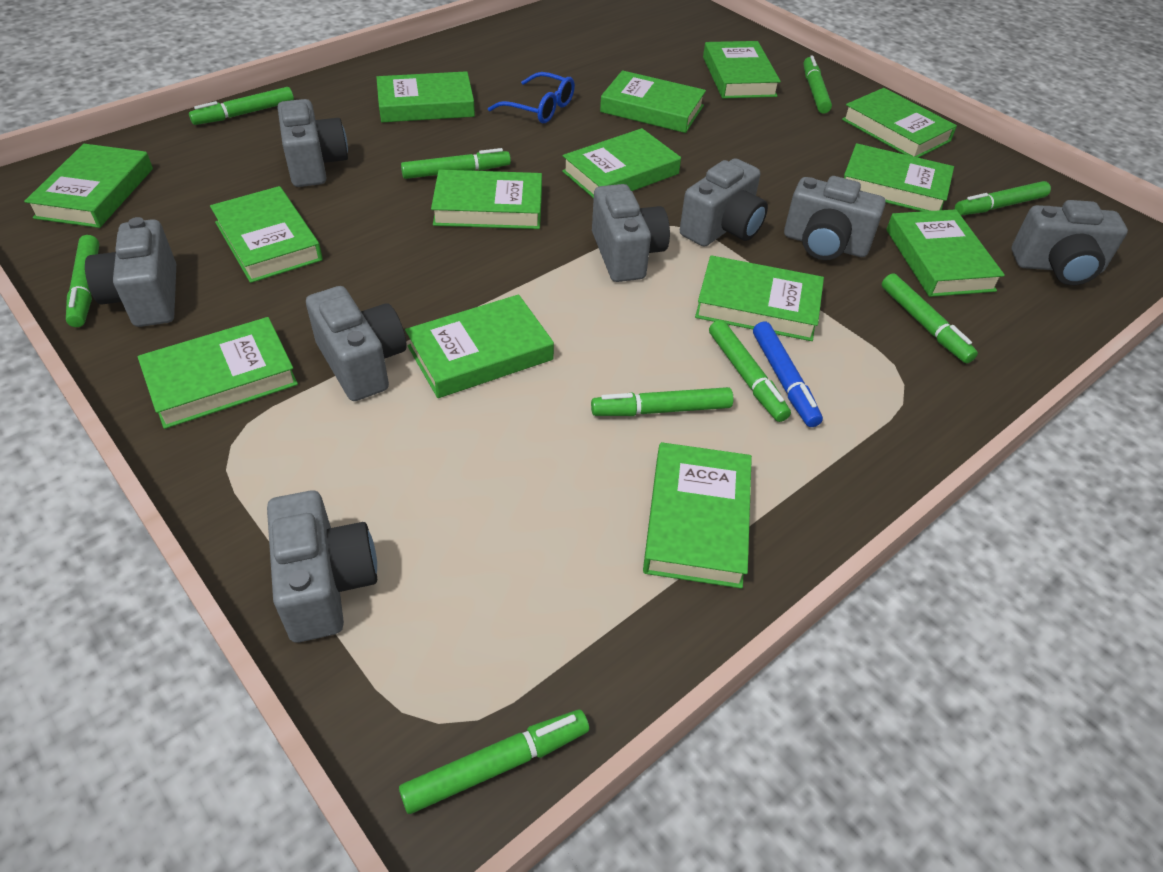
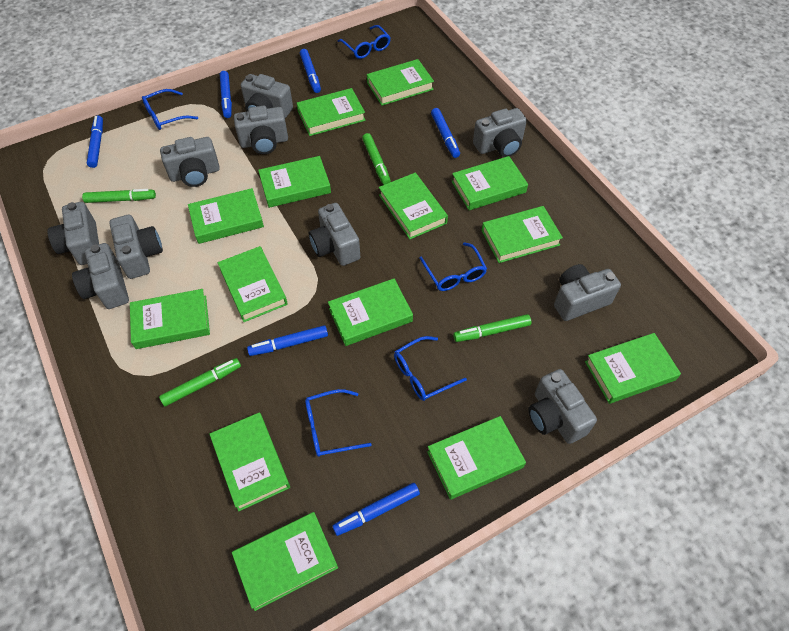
blue glasses: 1 -> 5
blue marker: 1 -> 6
green marker: 9 -> 4
grey camera: 8 -> 10

